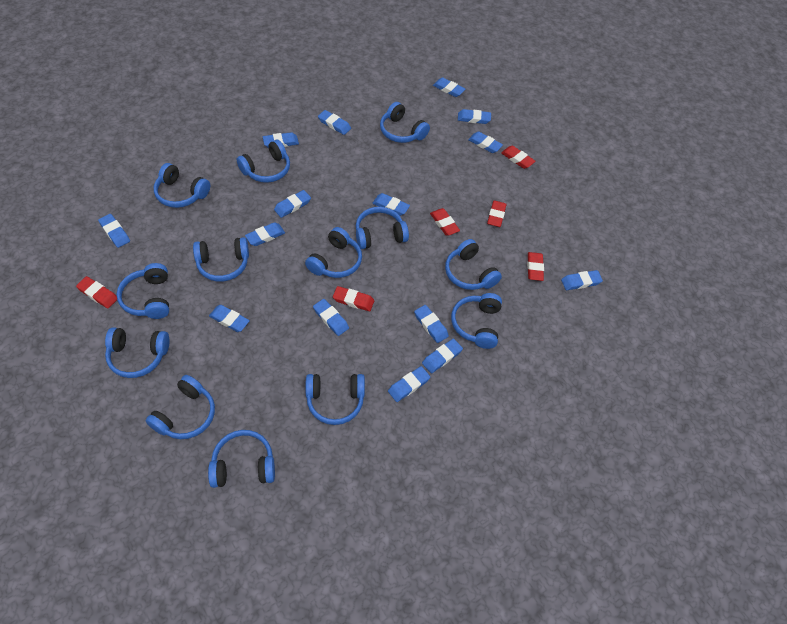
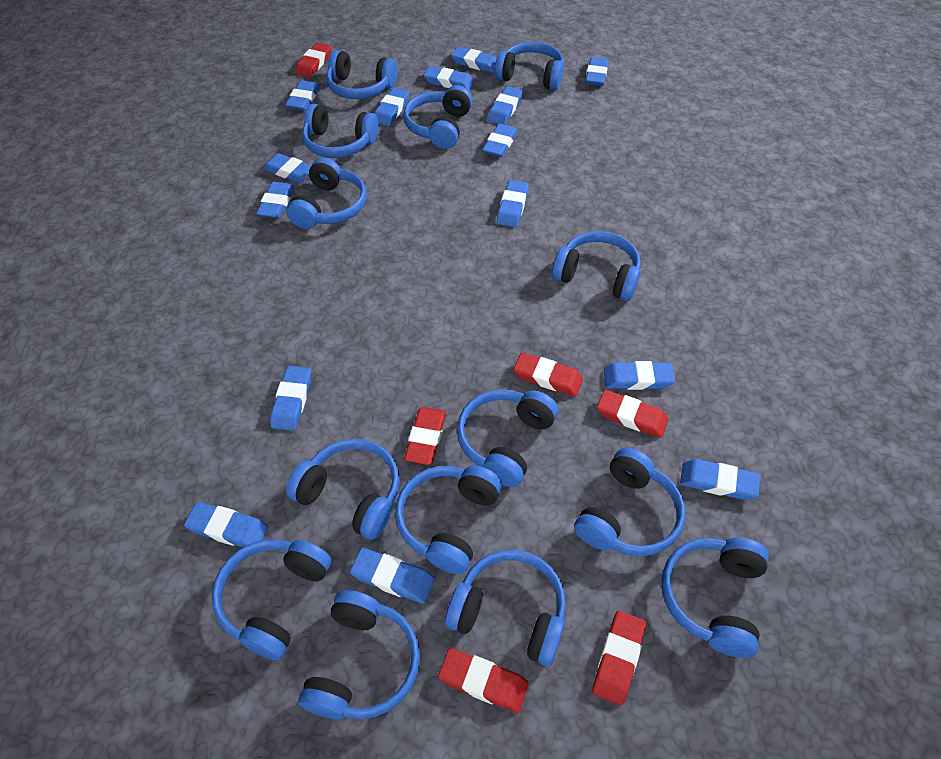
blue headphones: 13 -> 14

